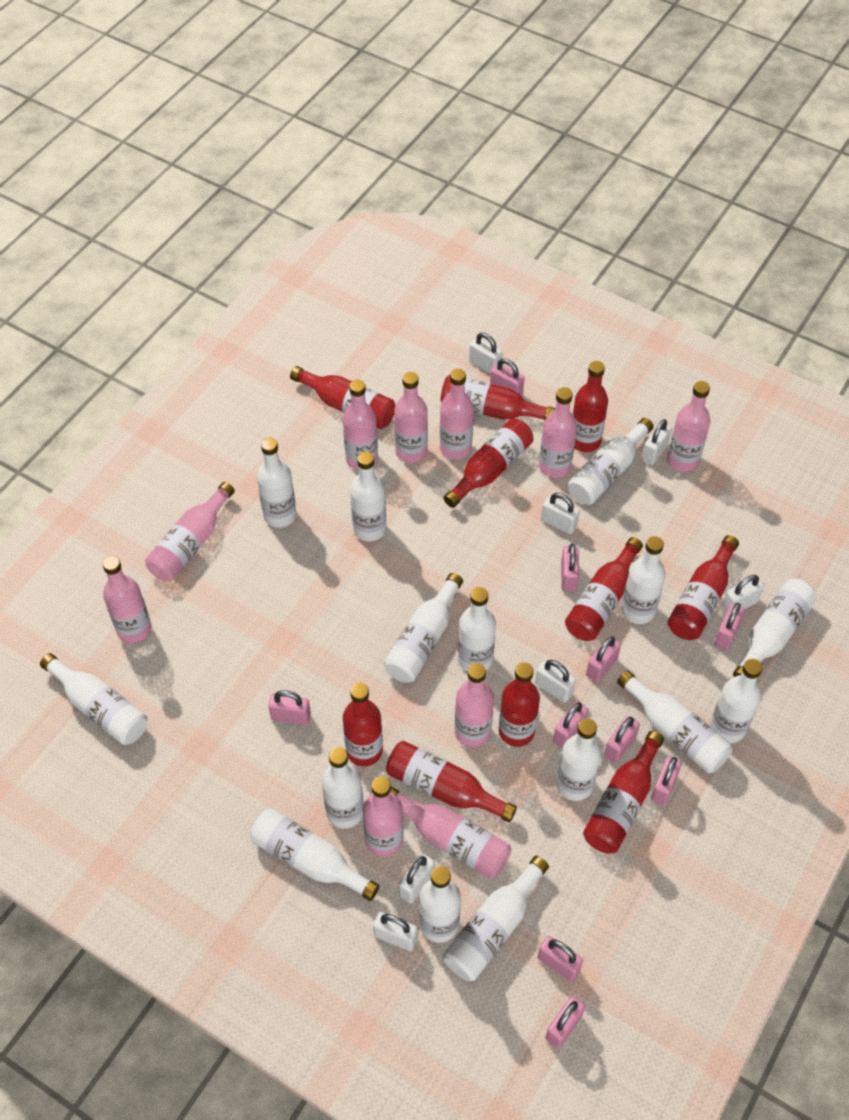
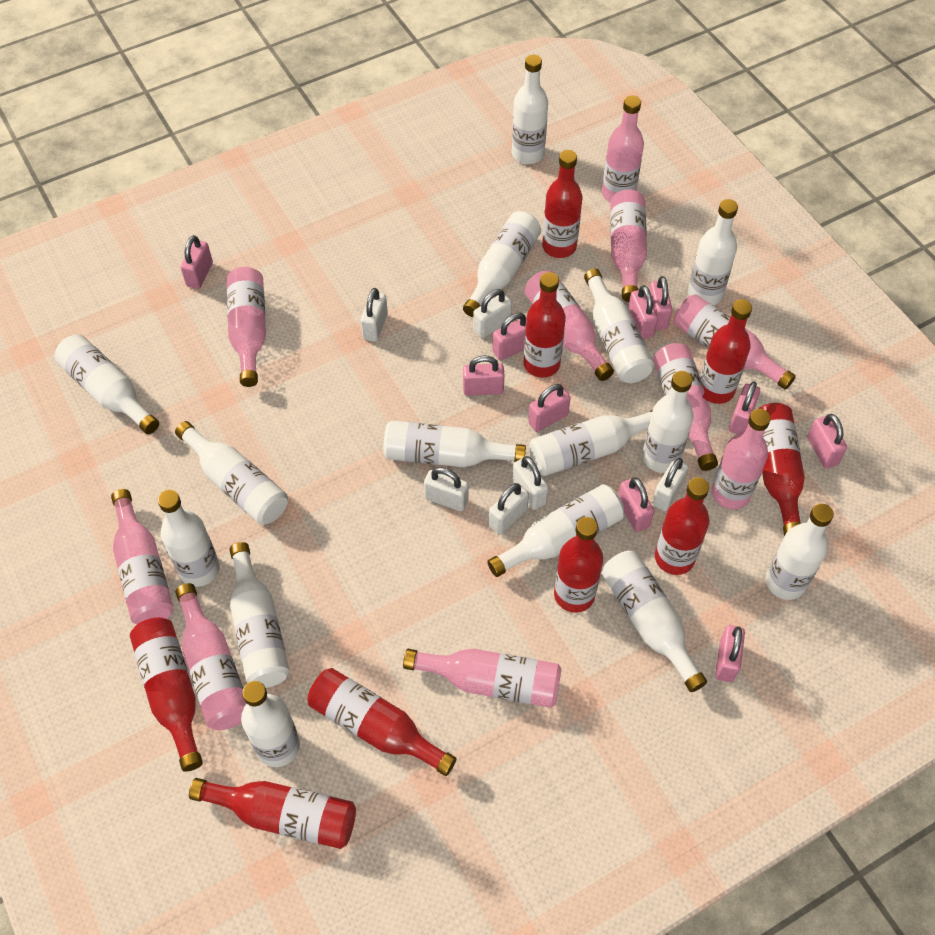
red bottle: 10 -> 9
white padlock: 7 -> 6

